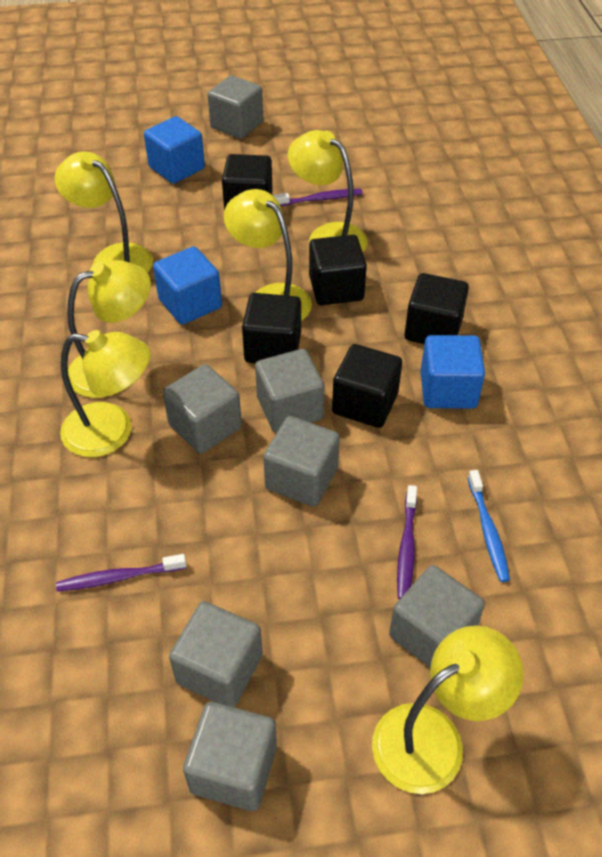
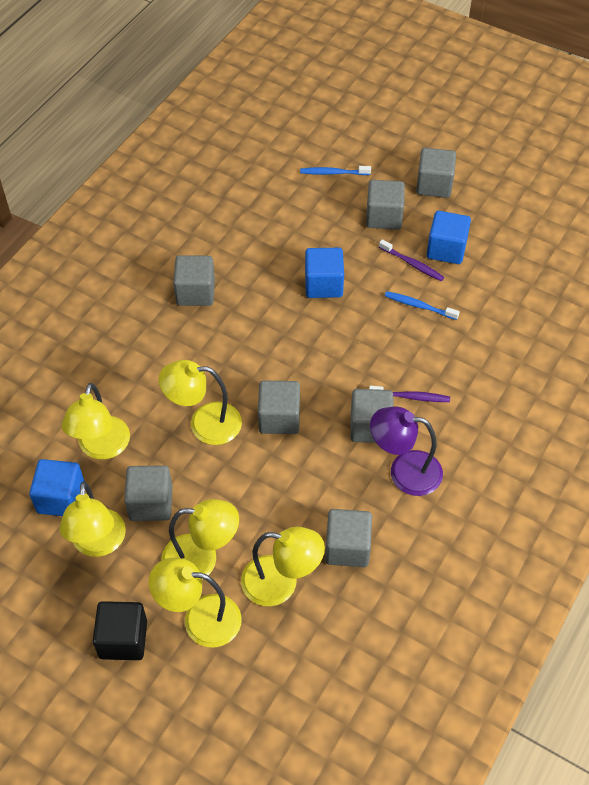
black cube: 5 -> 1
blue toothbrush: 1 -> 2
purple lamp: 0 -> 1
purple toothbrush: 3 -> 2

